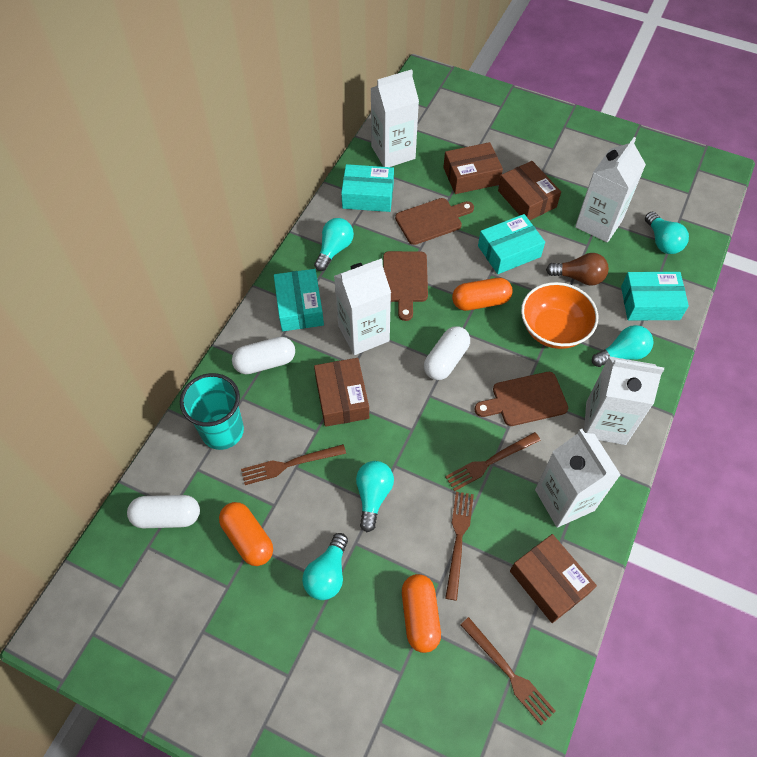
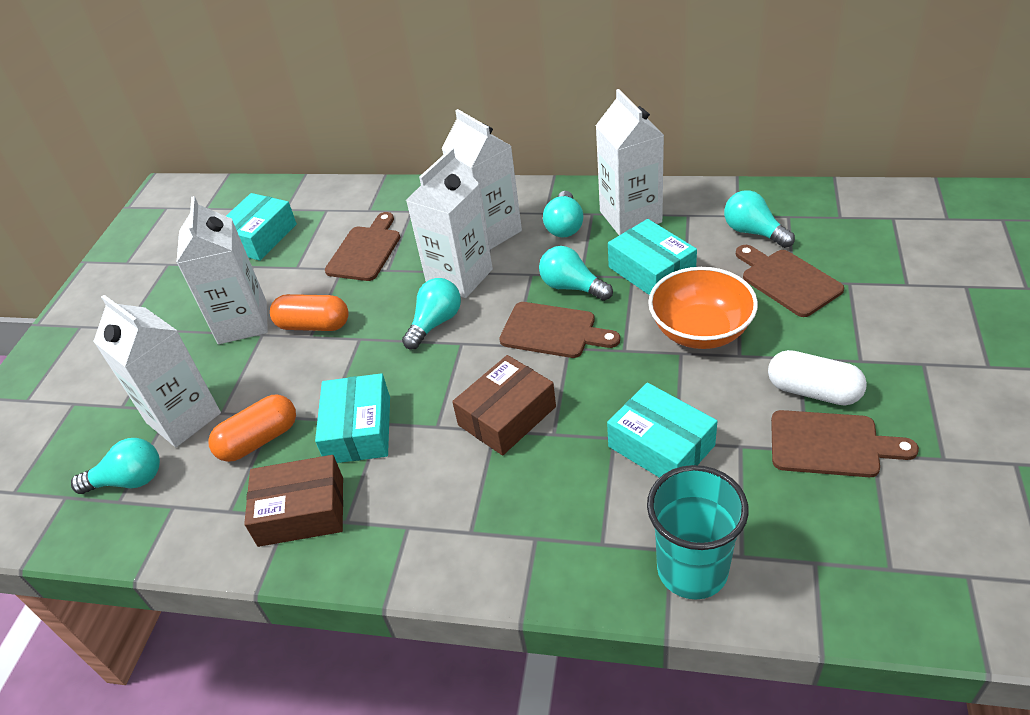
brown box: 4 -> 2
brown cutting board: 3 -> 4
brown fork: 4 -> 0
brown light bulb: 1 -> 0
orange capsule: 3 -> 2
white capsule: 3 -> 1

